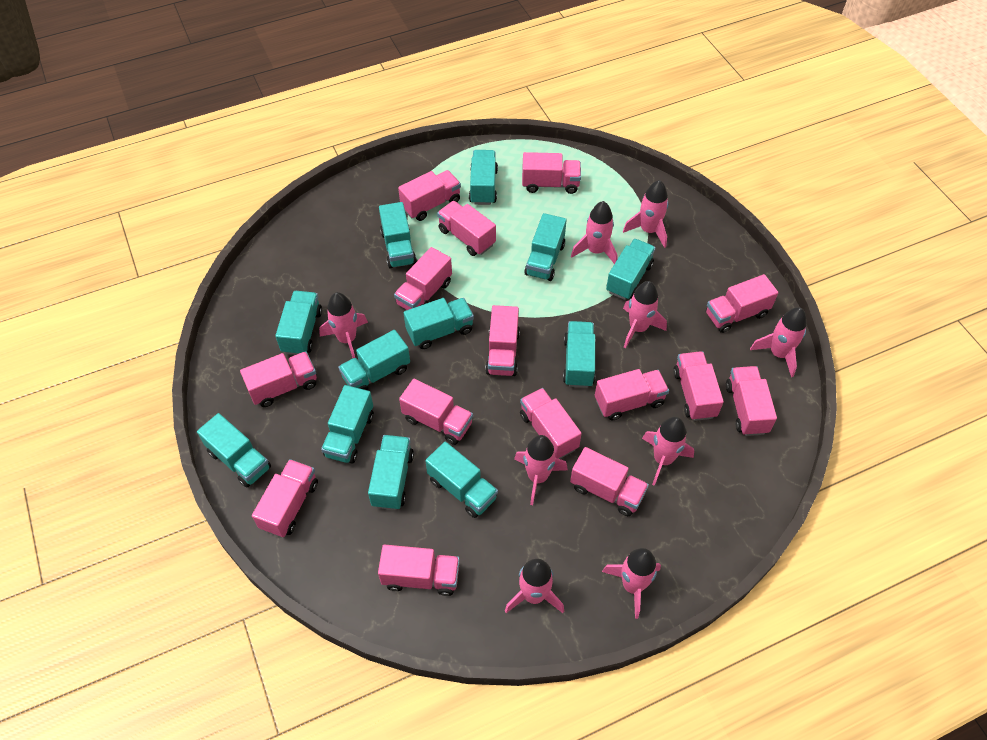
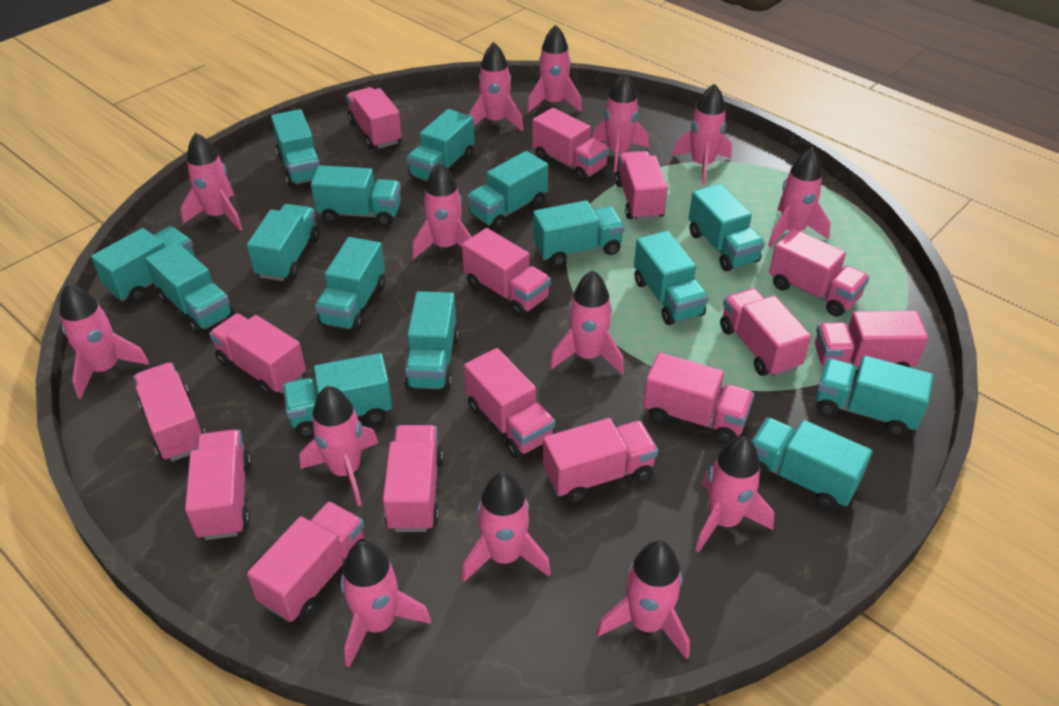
pink rocket: 9 -> 14
turquoise truck: 12 -> 15

